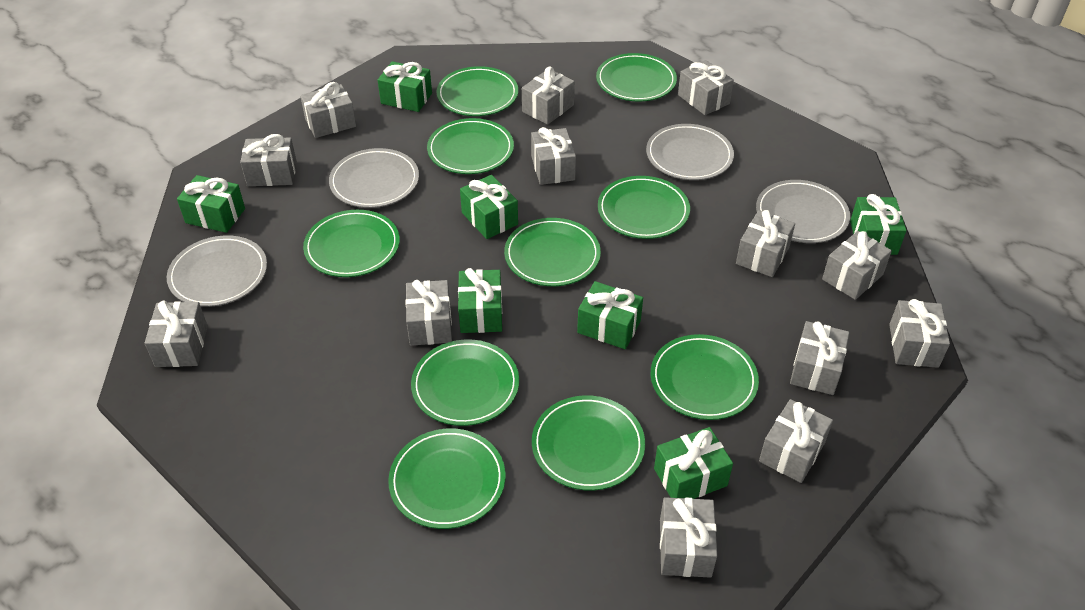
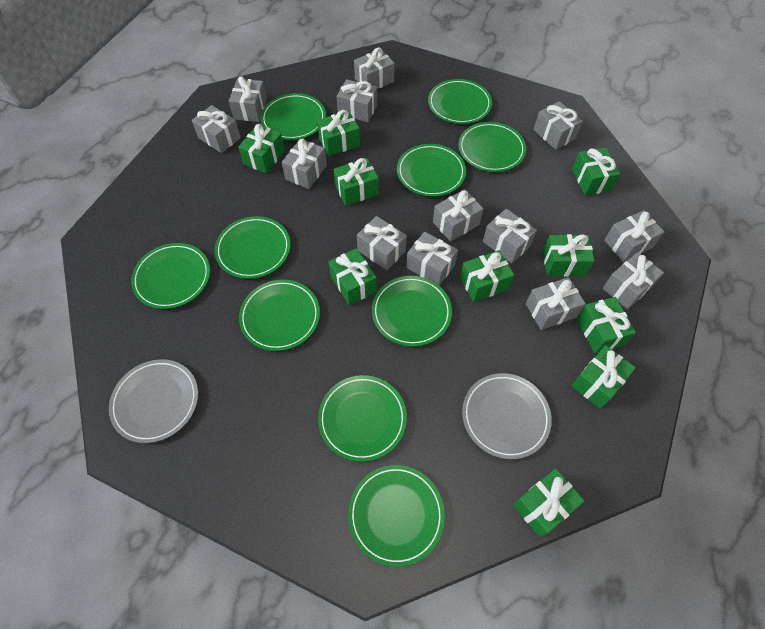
green gift: 7 -> 10
grey plate: 4 -> 2

